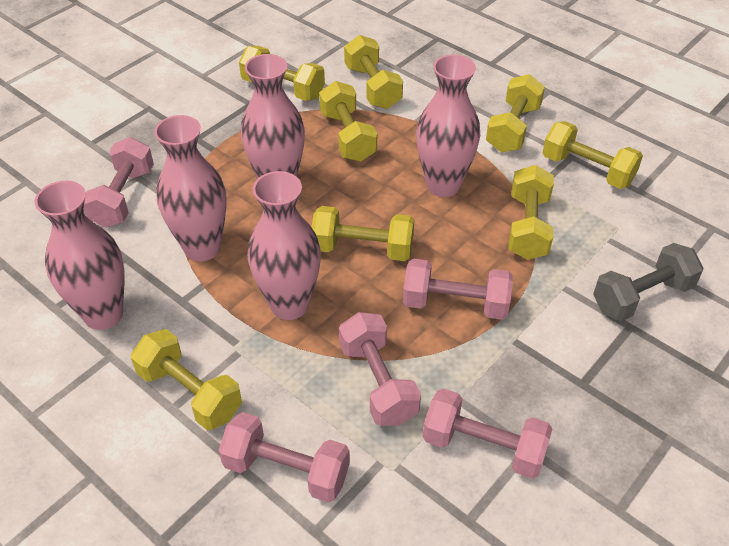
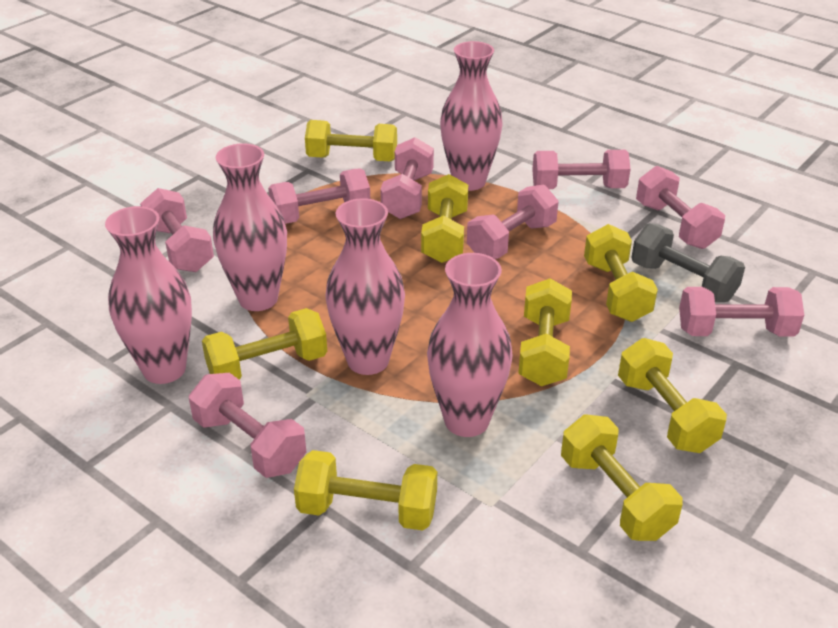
pink dumbbell: 5 -> 8

